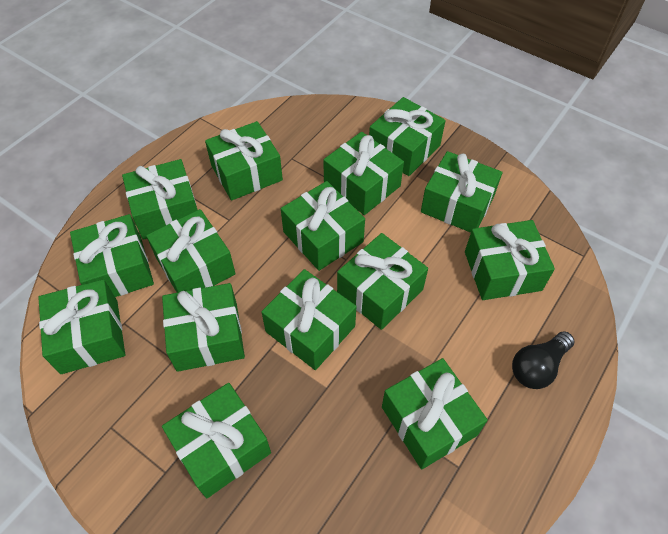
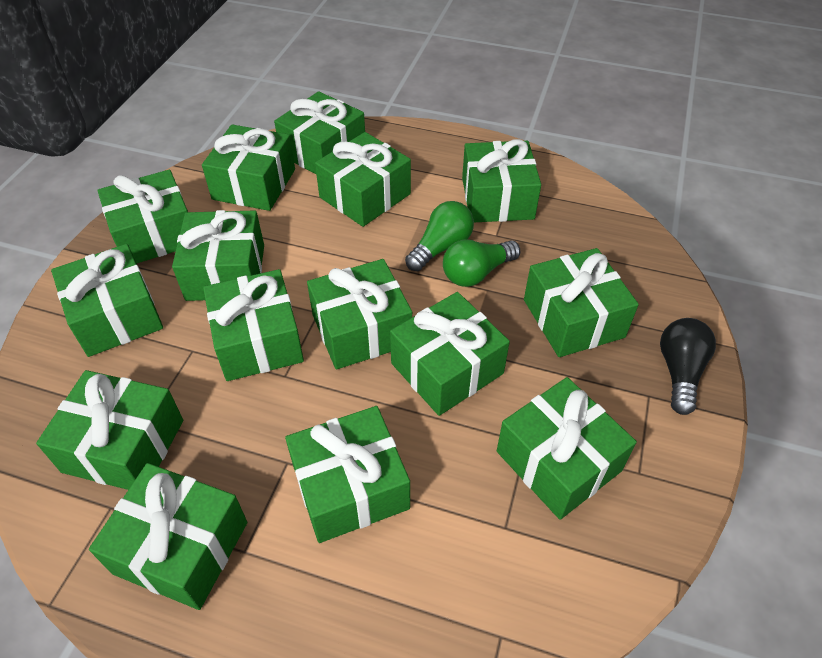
green light bulb: 0 -> 2

